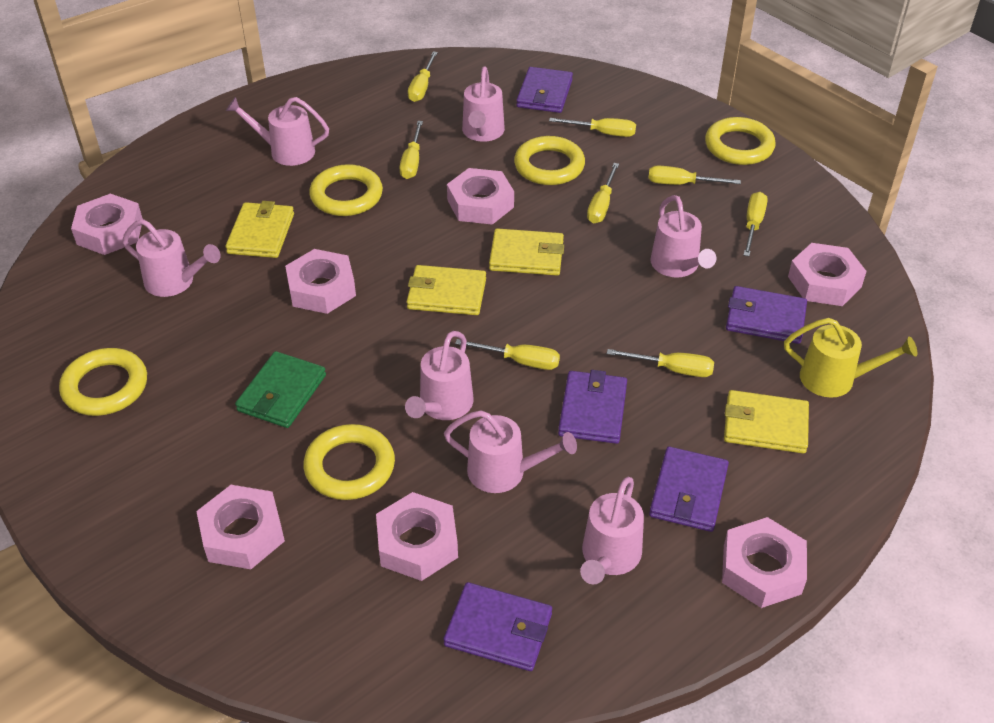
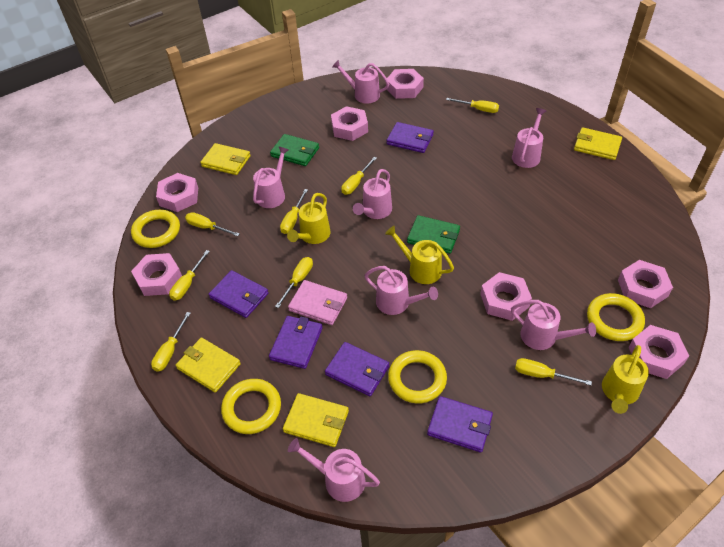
green wallet: 1 -> 2
pink wallet: 0 -> 1
yellow ring: 5 -> 4
yellow watering can: 1 -> 3

